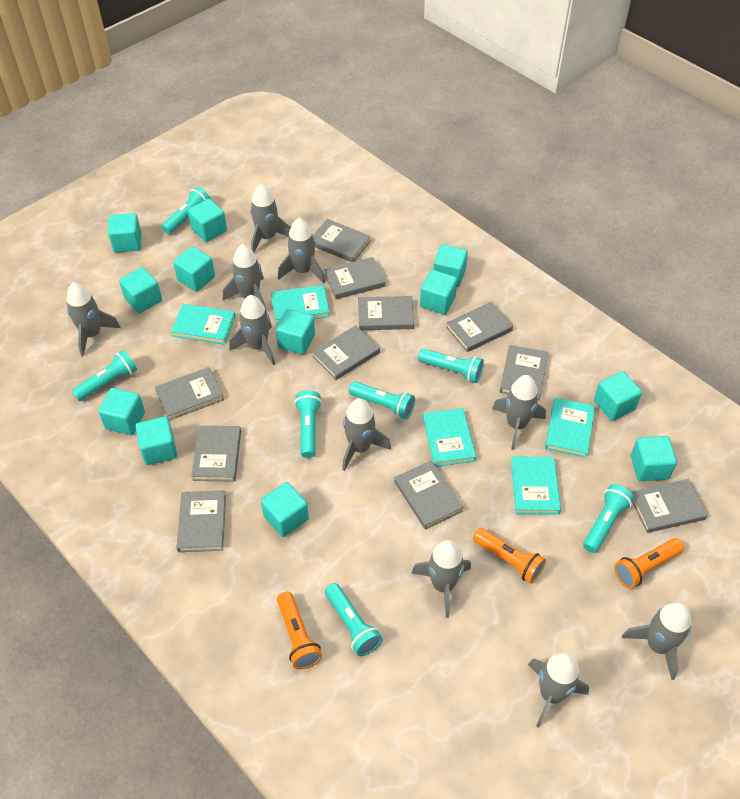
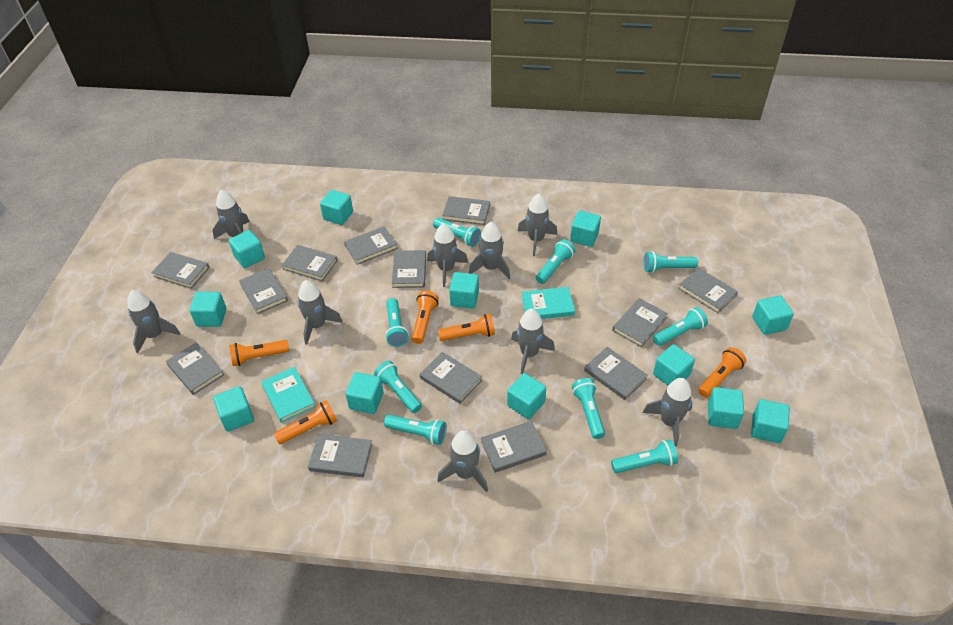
grey book: 11 -> 13
grey rocket: 10 -> 9
orange flashlight: 3 -> 5
turquoise book: 5 -> 2
turquoise flashlight: 7 -> 9

